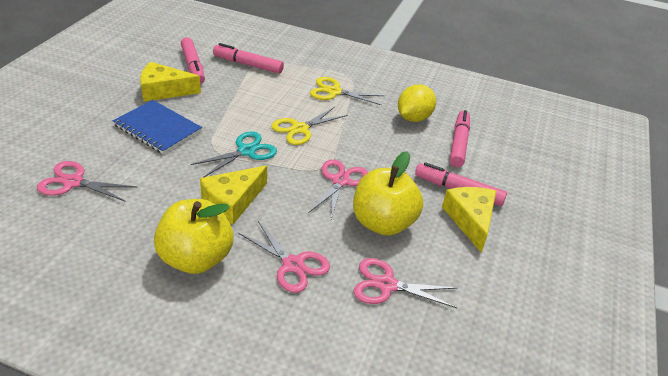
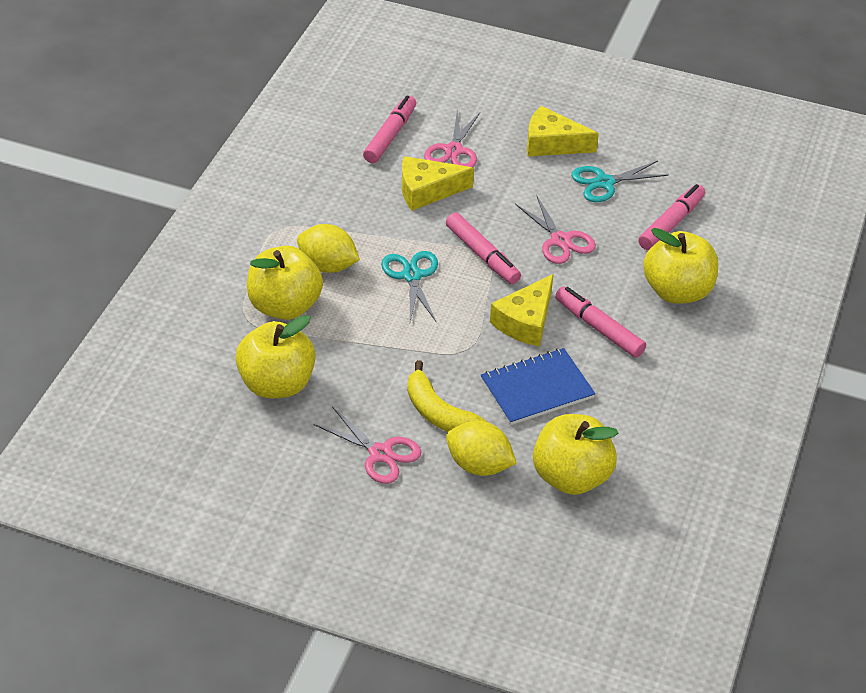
pink scissors: 4 -> 3
turquoise scissors: 1 -> 2
yellow apple: 2 -> 4
yellow banana: 0 -> 1
yellow lemon: 1 -> 2
yellow scissors: 2 -> 0

